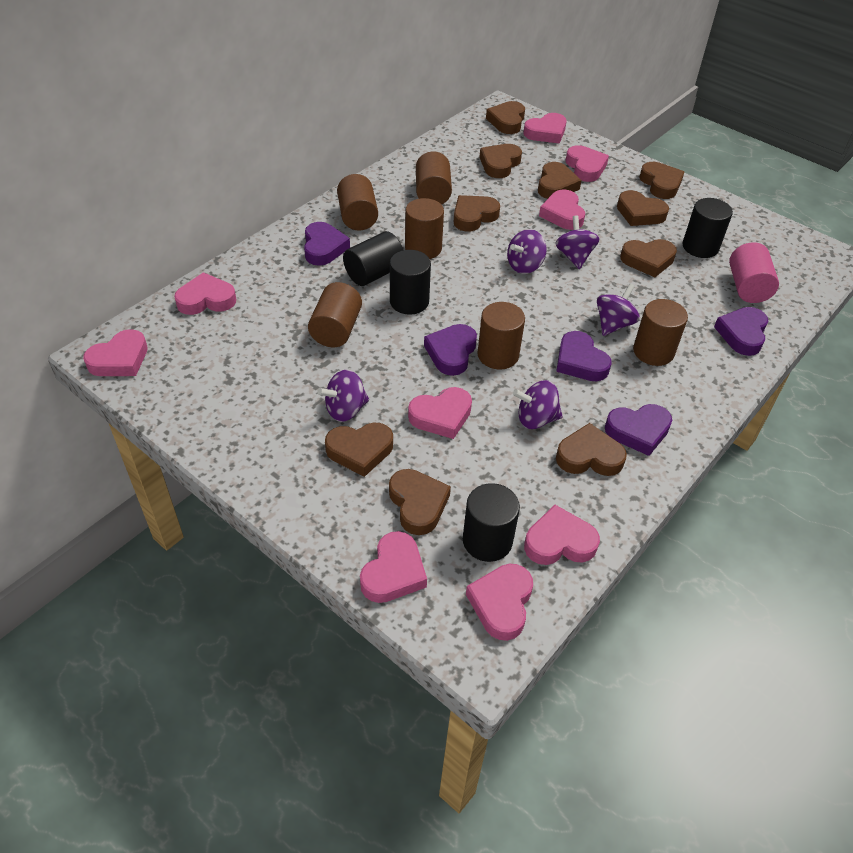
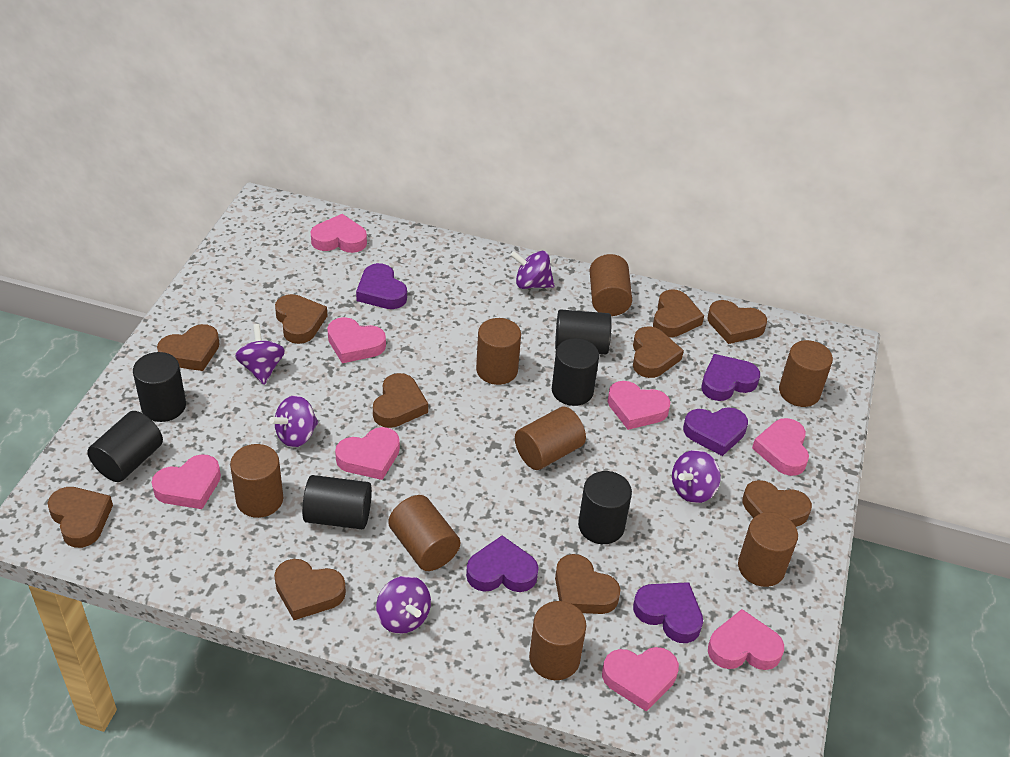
black cylinder: 4 -> 6
brown cylinder: 6 -> 8
pink cylinder: 1 -> 0
pink heart: 9 -> 8

